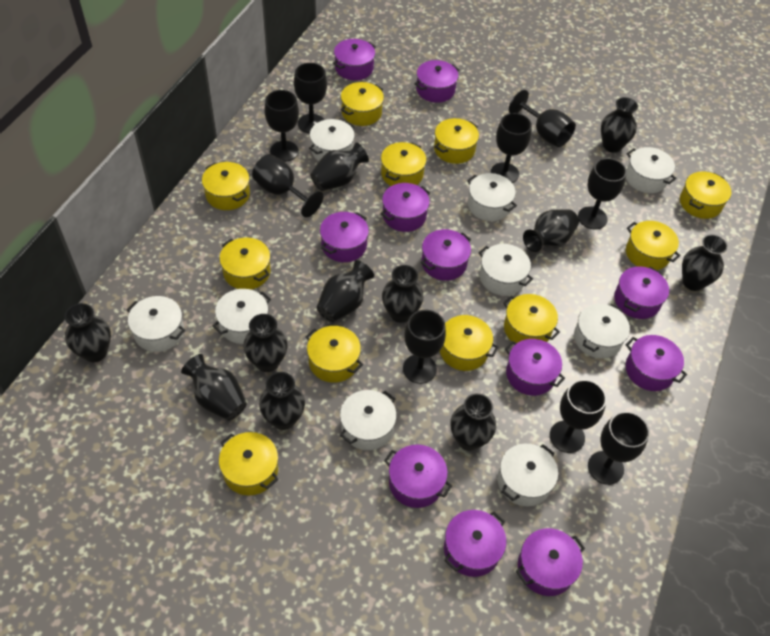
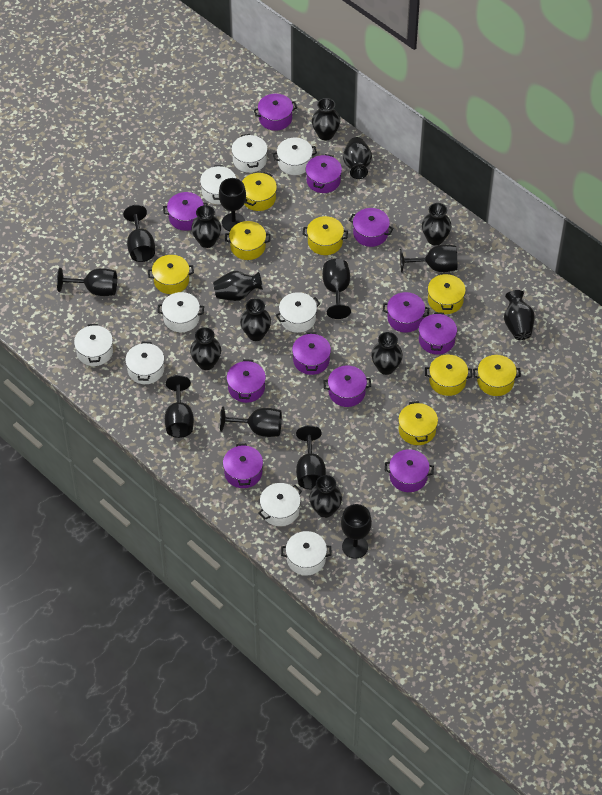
black vase: 11 -> 10
yellow pot: 11 -> 8

